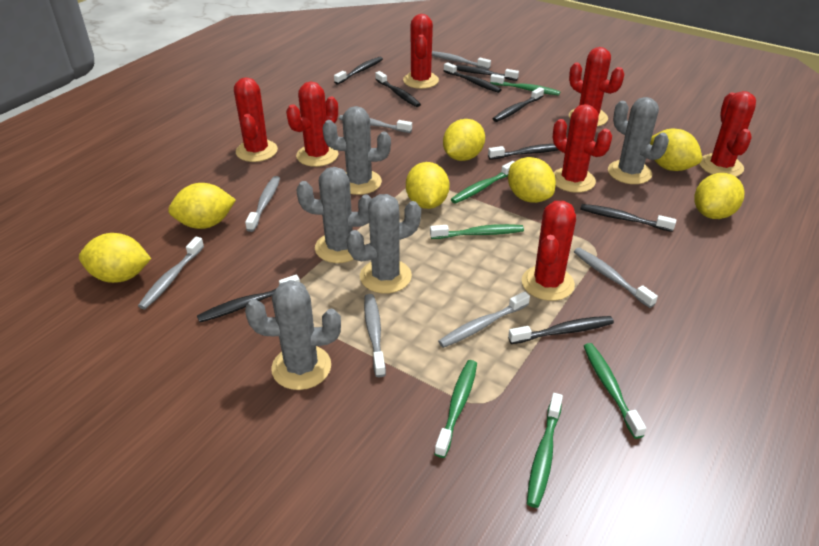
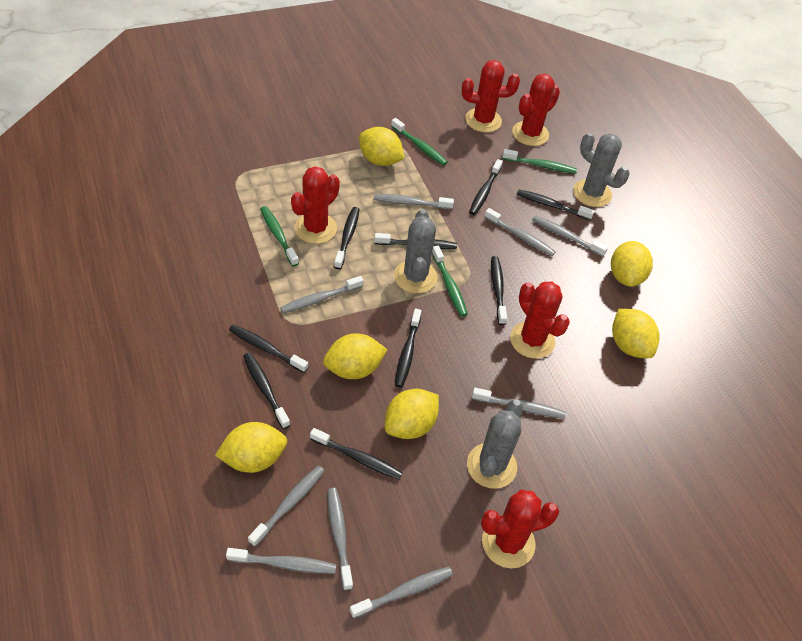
green toothbrush: 6 -> 4
grey cactus: 5 -> 3
grey toothbrush: 7 -> 9
red cactus: 7 -> 5
yellow lemon: 7 -> 6

